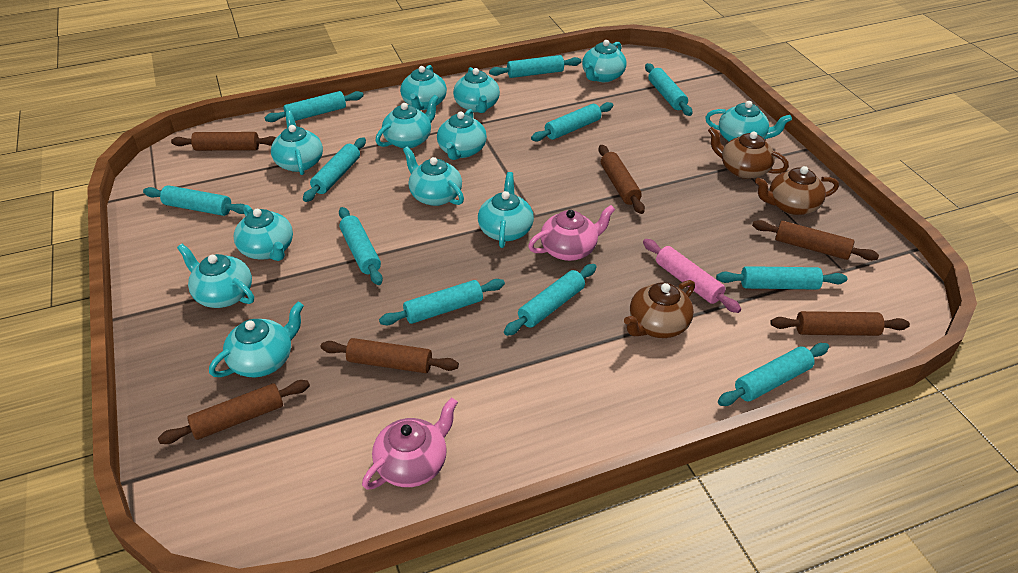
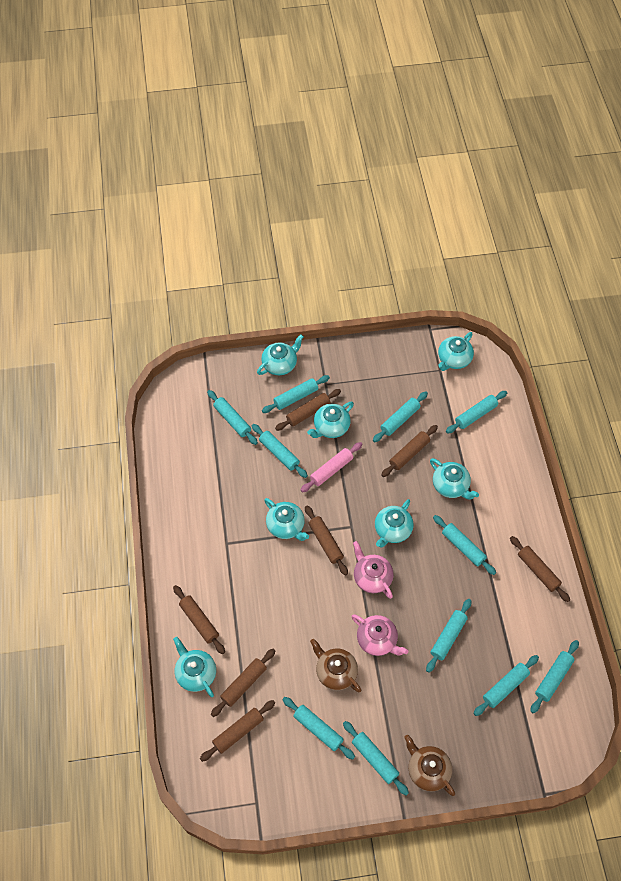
brown rolling pin: 6 -> 7
brown teapot: 3 -> 2
turquoise teapot: 12 -> 7

